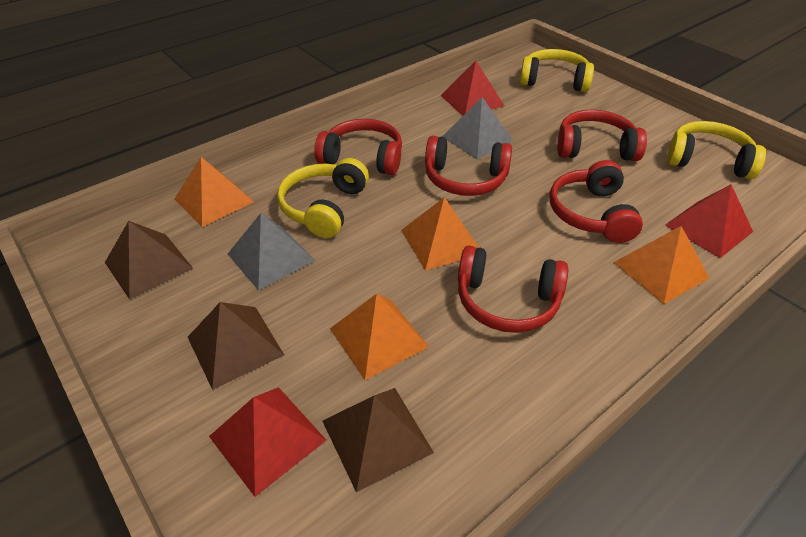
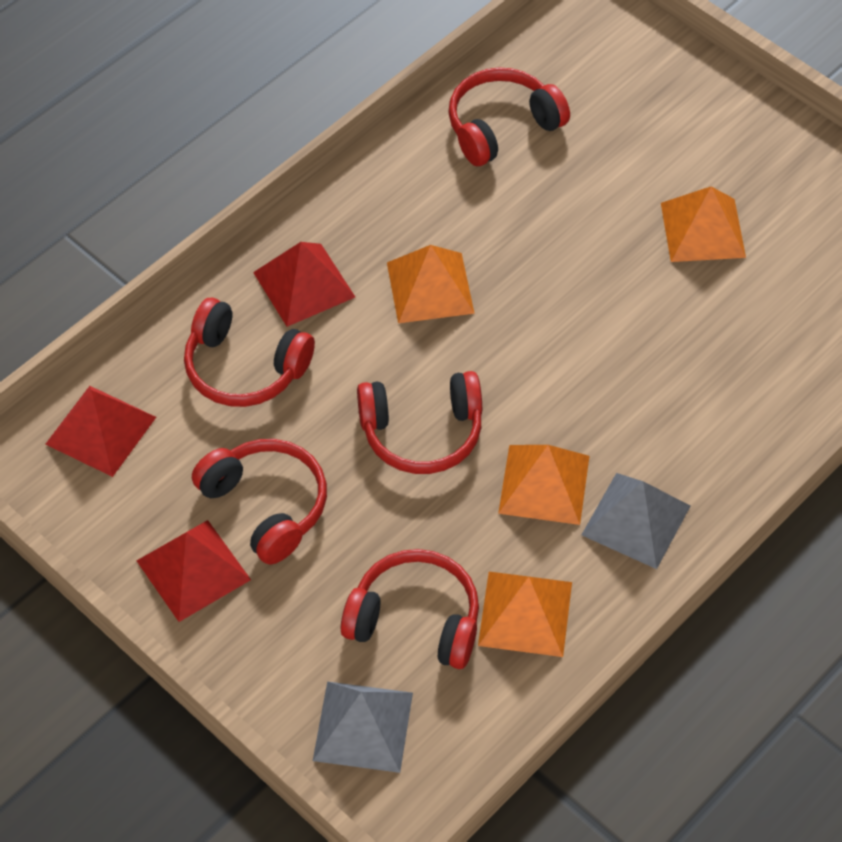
brown pyramid: 3 -> 0
yellow headphones: 3 -> 0

